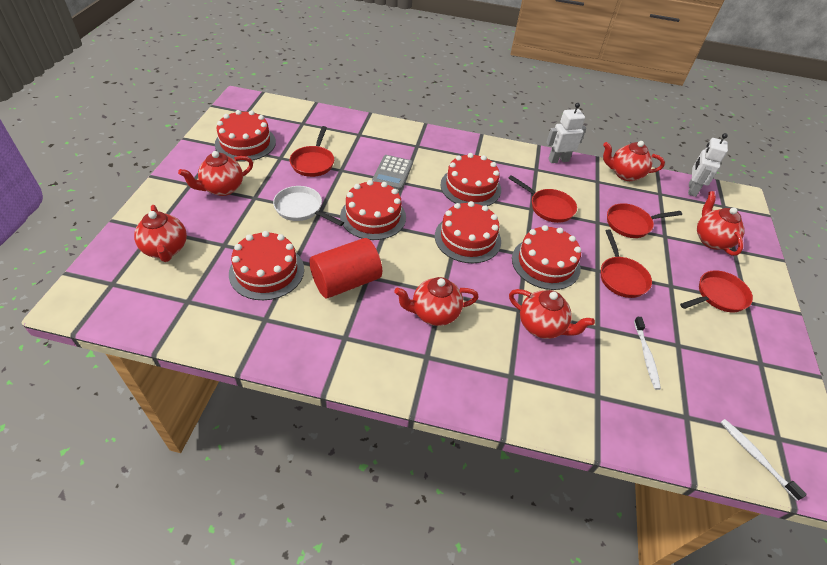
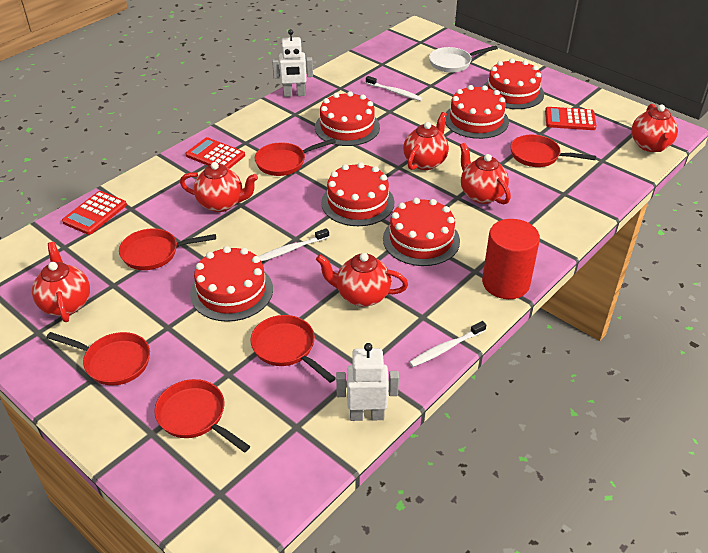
grey calculator: 1 -> 0
red calculator: 0 -> 3
red pan: 5 -> 6
white toothbrush: 2 -> 3

